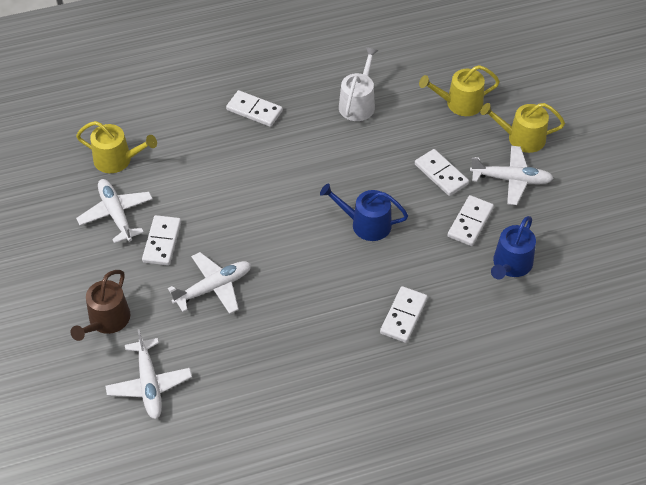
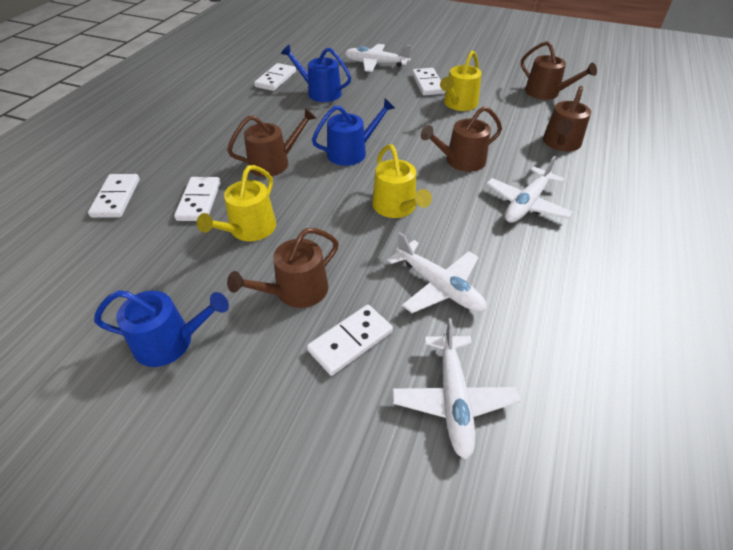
blue watering can: 2 -> 3
brown watering can: 1 -> 5
white watering can: 1 -> 0

